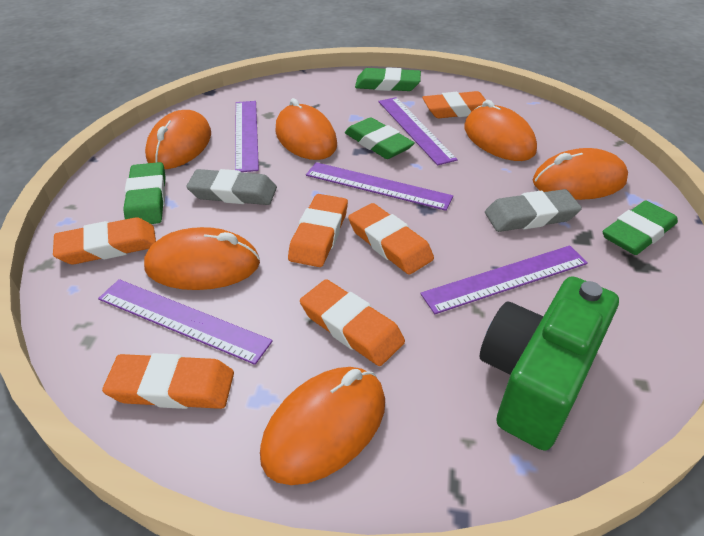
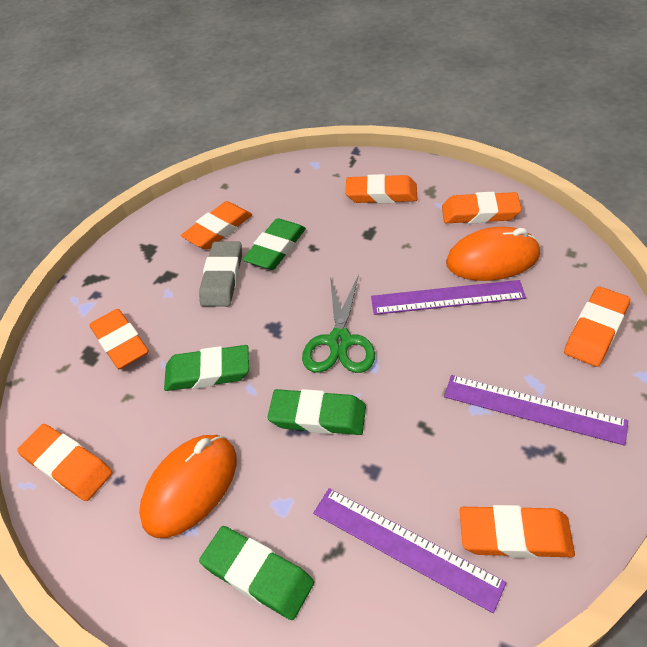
green camera: 1 -> 0
green scissors: 0 -> 1
grey eraser: 2 -> 1
orange eraser: 6 -> 7
orange mouse: 6 -> 2
purple ruler: 5 -> 3

